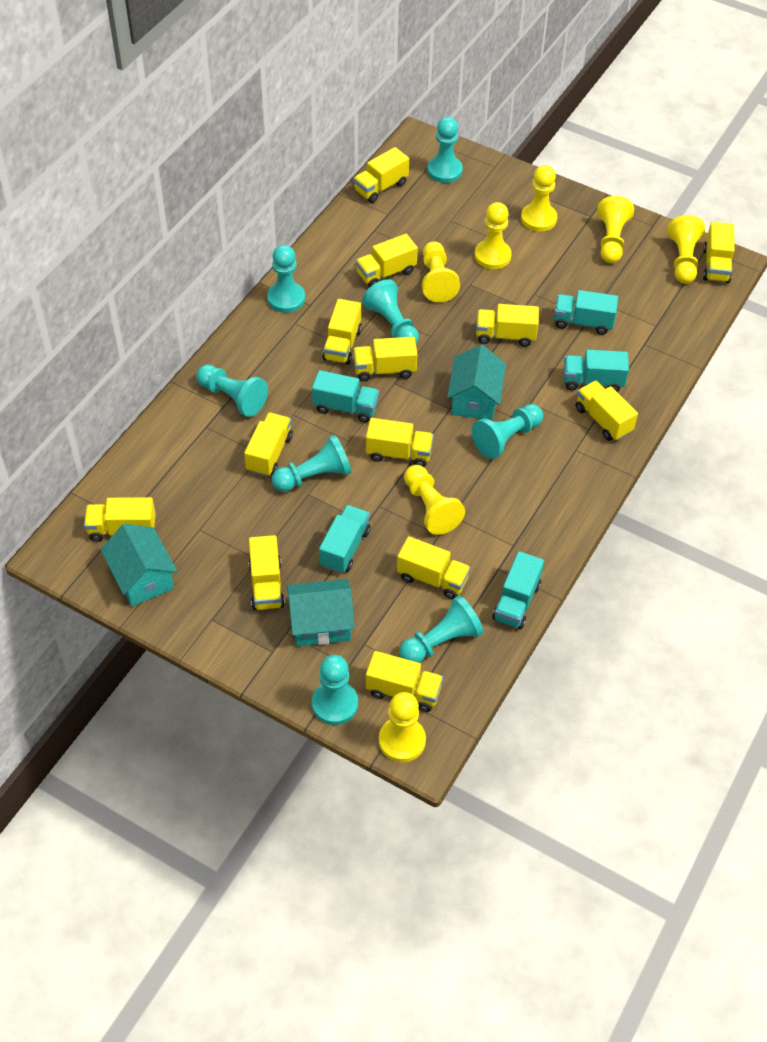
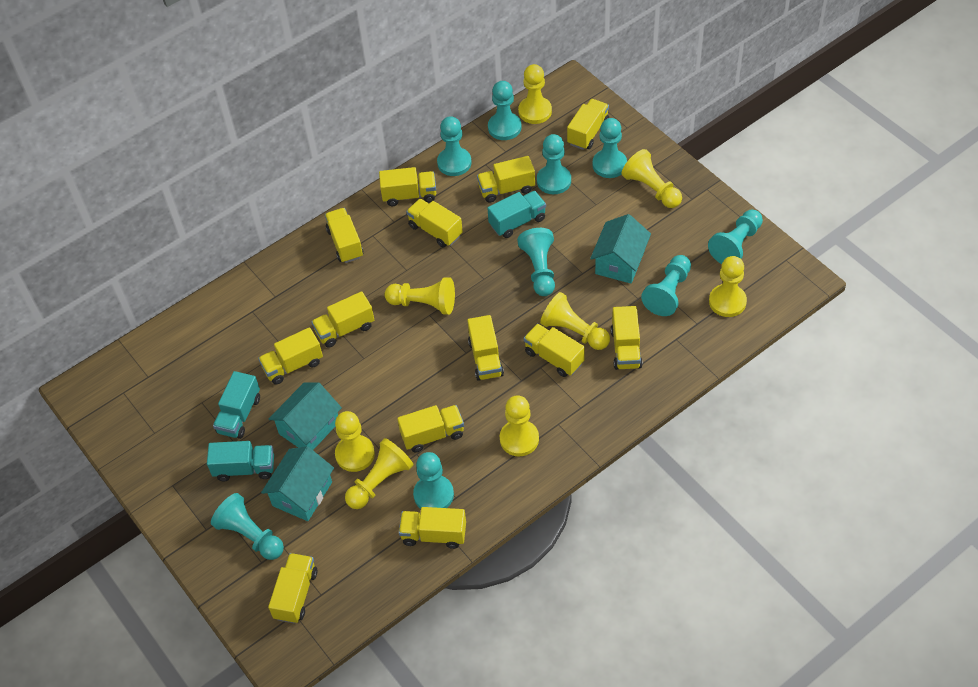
turquoise pawn: 8 -> 9
turquoise truck: 5 -> 3
yellow pawn: 7 -> 8

